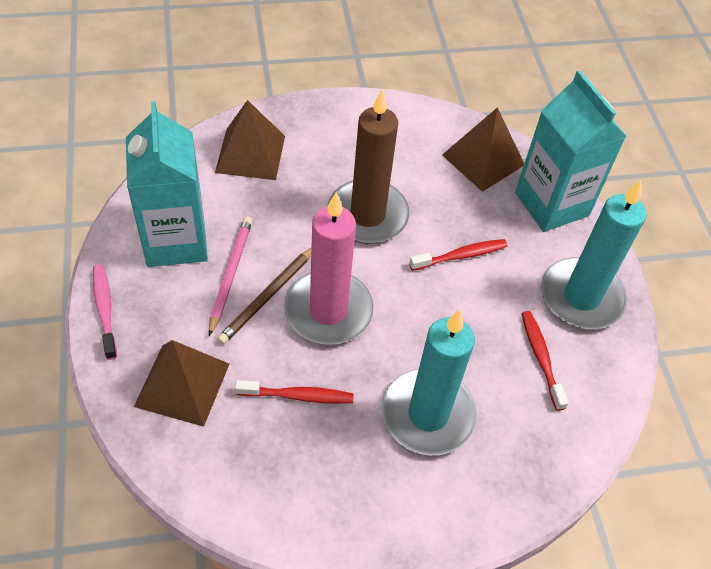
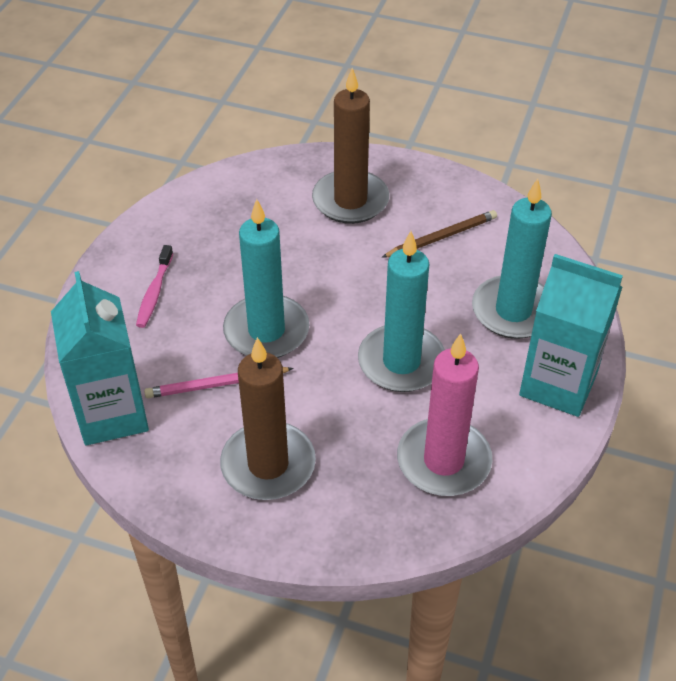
brown candle: 1 -> 2
brown pyramid: 3 -> 0
red toothbrush: 3 -> 0
turquoise candle: 2 -> 3

